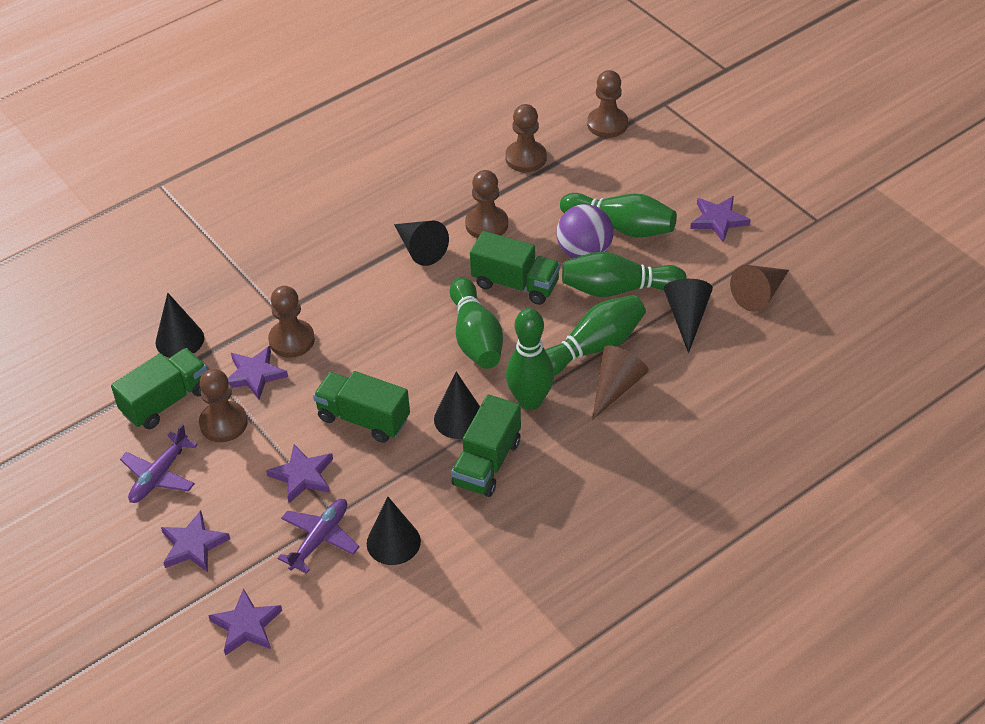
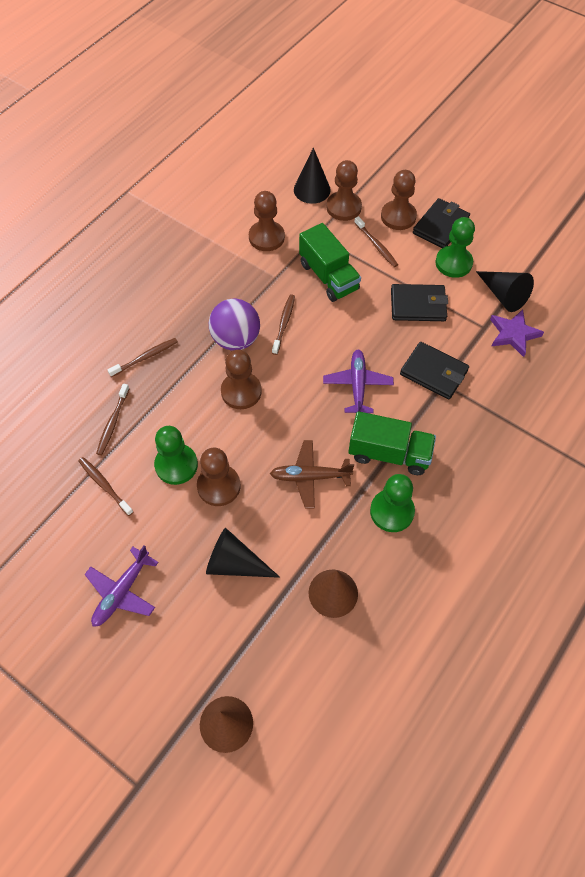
black cone: 5 -> 3
black wallet: 0 -> 3
brown plane: 0 -> 1
brown toothbrush: 0 -> 5
green bowling pin: 5 -> 0
green pawn: 0 -> 3
green truck: 4 -> 2
purple star: 5 -> 1

